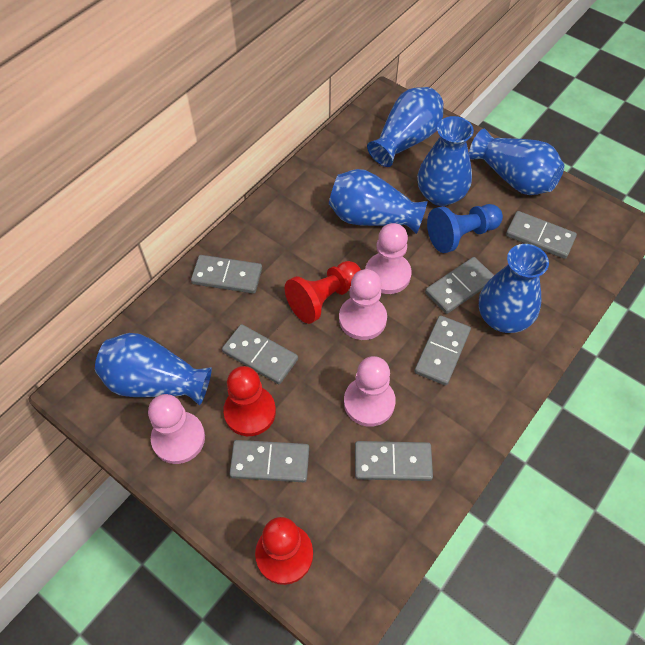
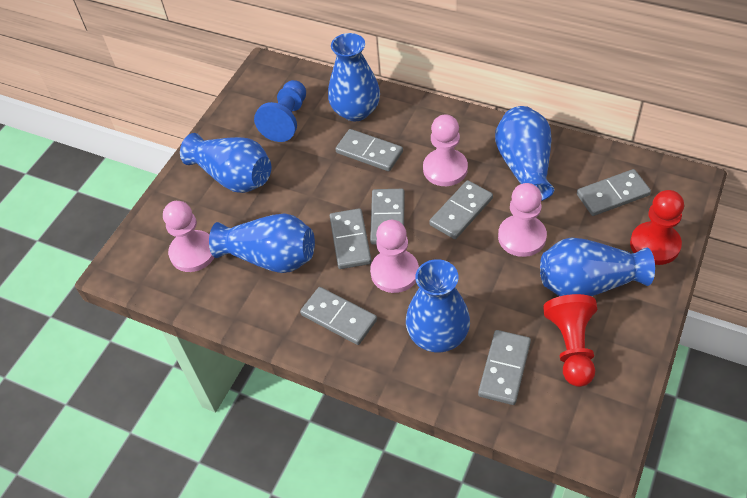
red pawn: 3 -> 2

